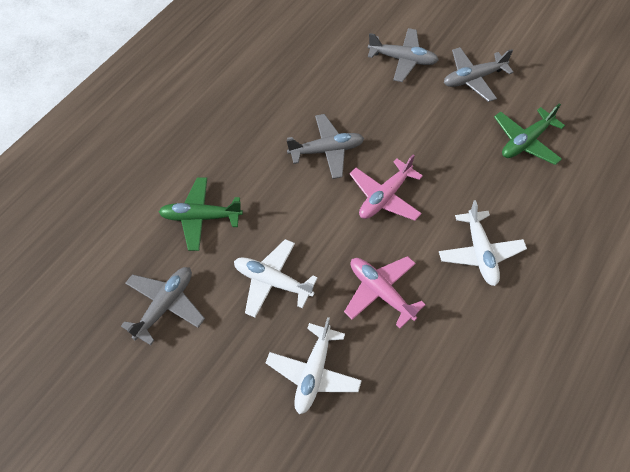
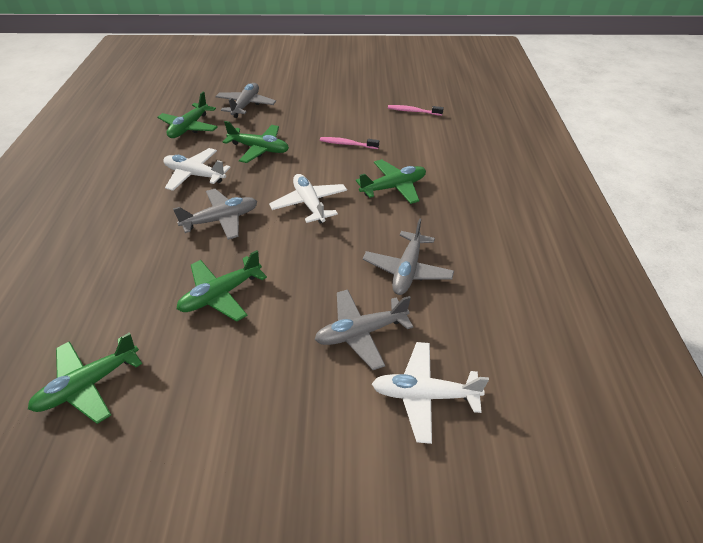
green plane: 2 -> 5
pink plane: 2 -> 0
pink toothbrush: 0 -> 2

